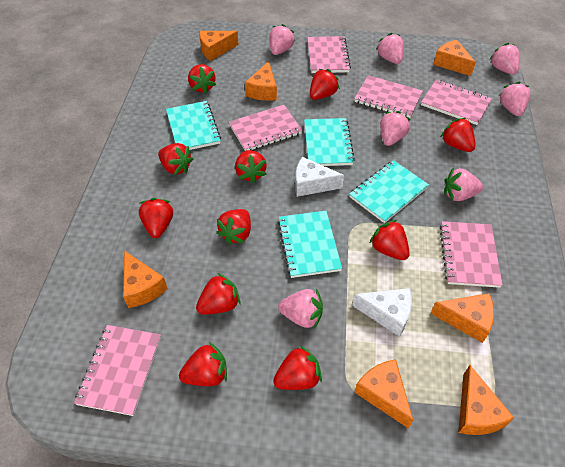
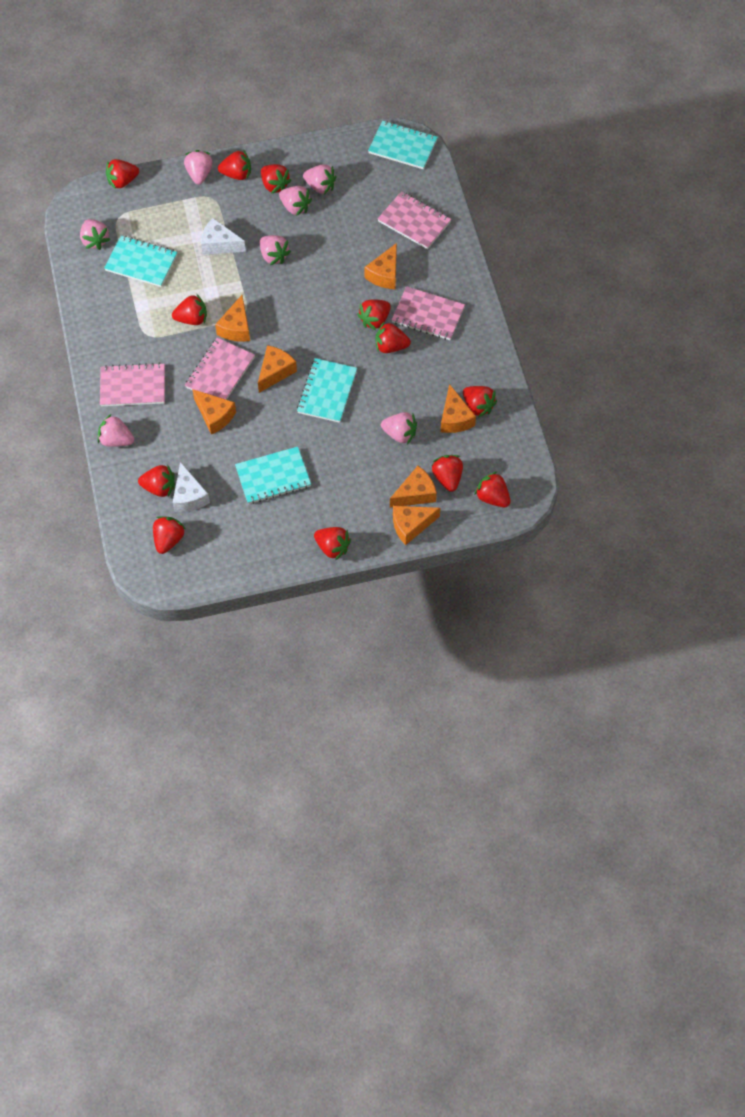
pink notebook: 6 -> 4
red strawberry: 11 -> 12

